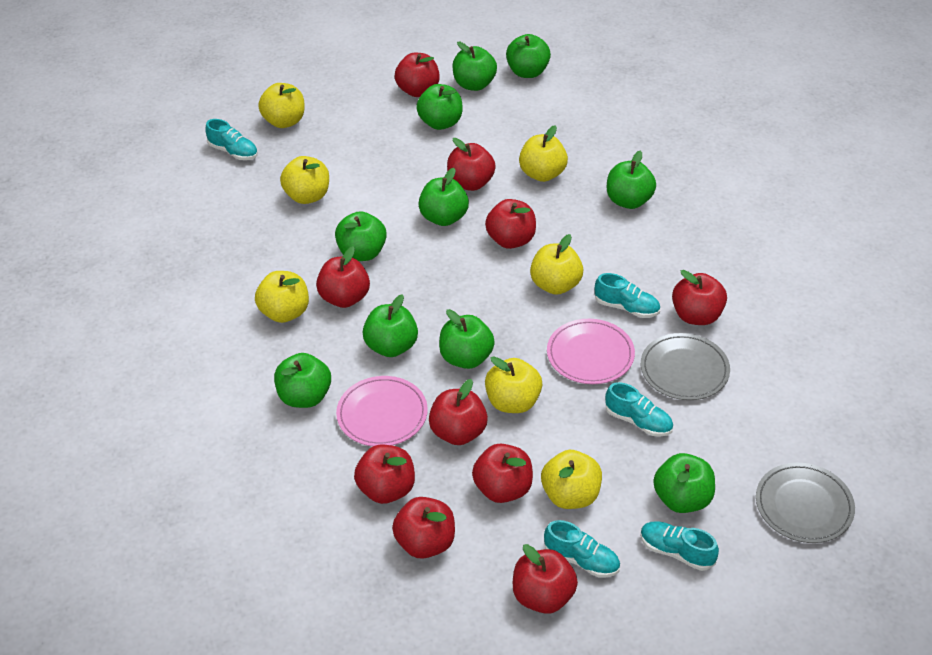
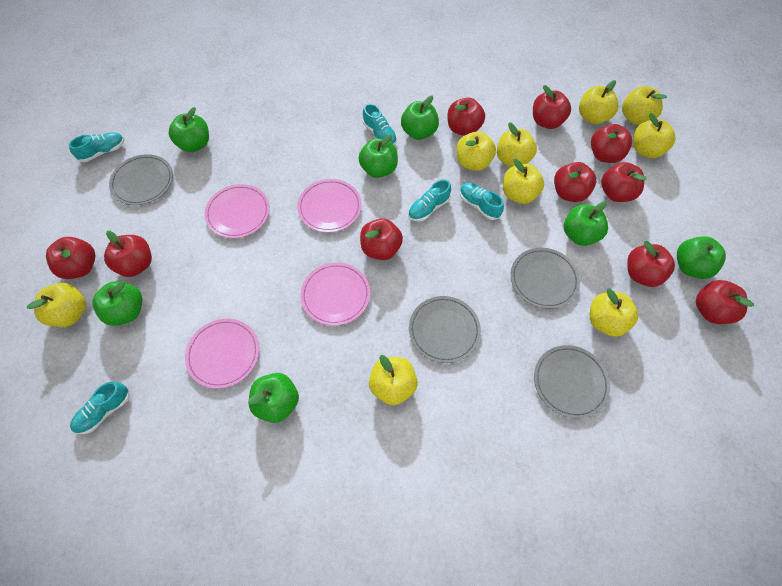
green apple: 10 -> 7
grey plate: 2 -> 4
pink plate: 2 -> 4
yellow apple: 7 -> 9

